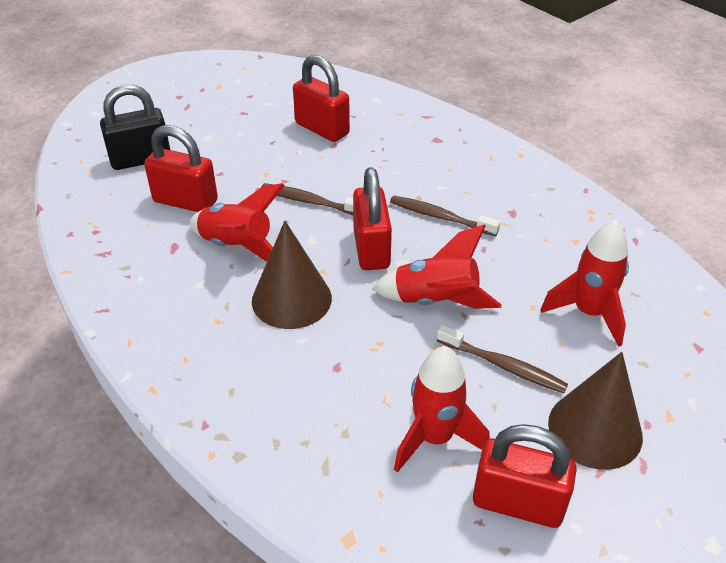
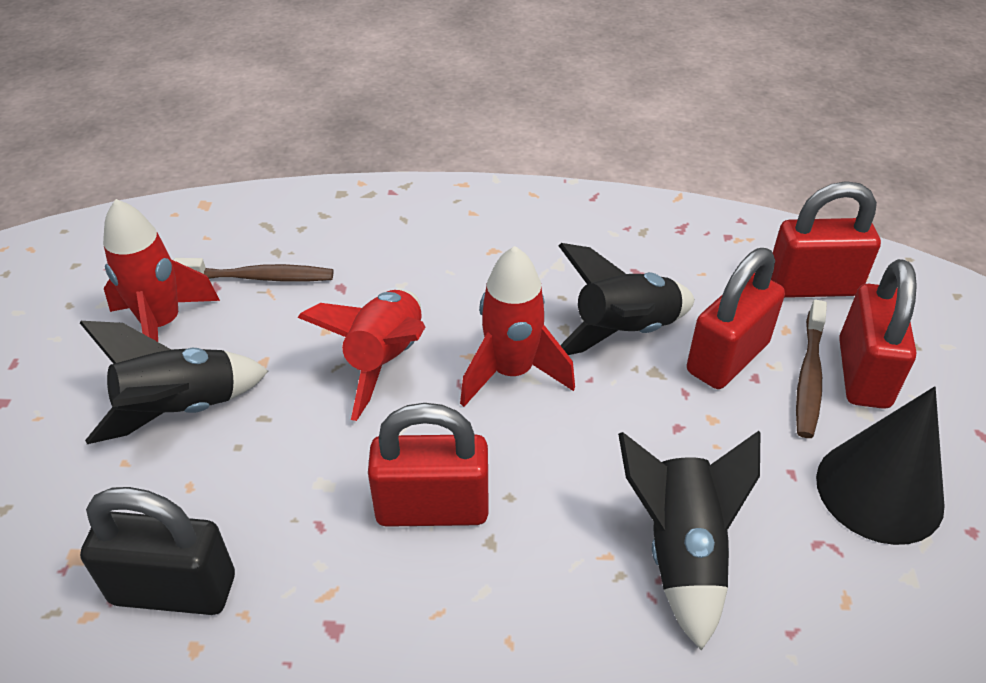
black cone: 0 -> 1
black rocket: 0 -> 3
brown cone: 2 -> 0
brown toothbrush: 3 -> 2
red rocket: 4 -> 3

